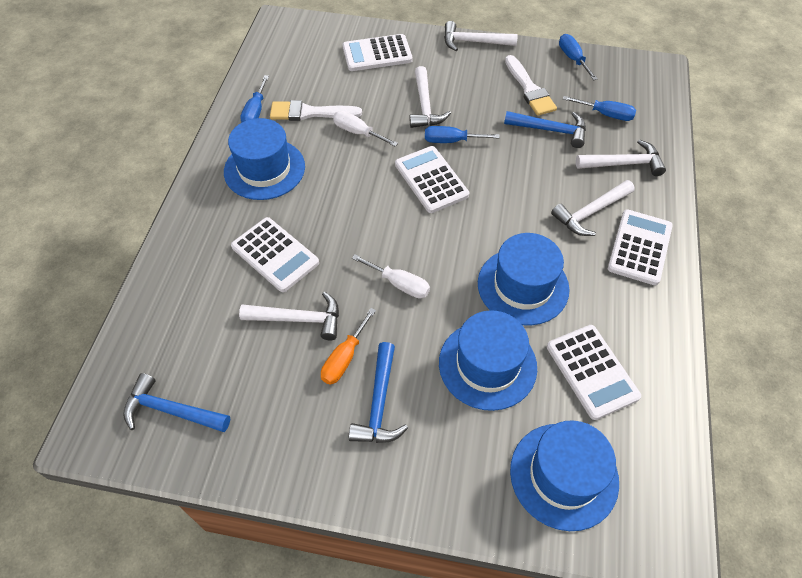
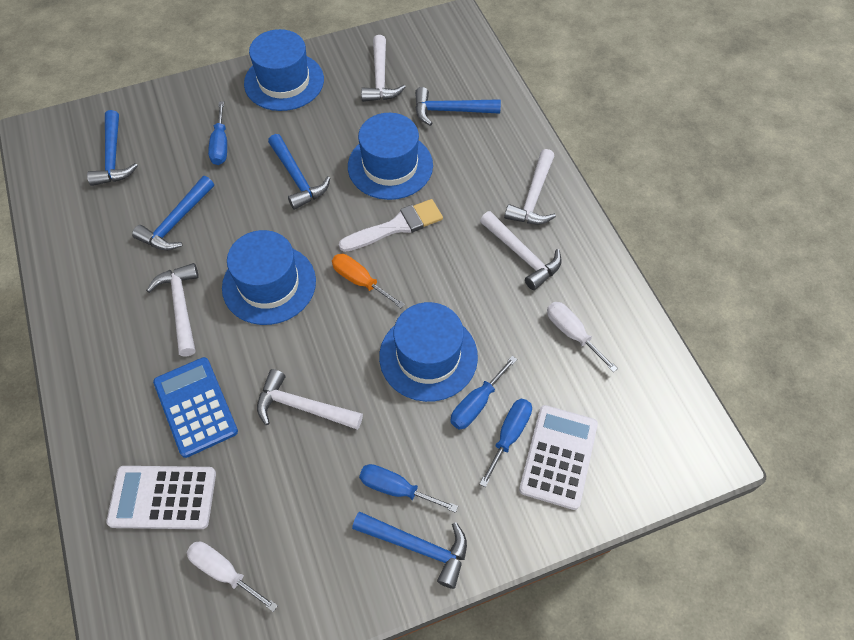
blue calculator: 0 -> 1
blue hammer: 3 -> 5
white brush: 2 -> 1
white calculator: 5 -> 2

